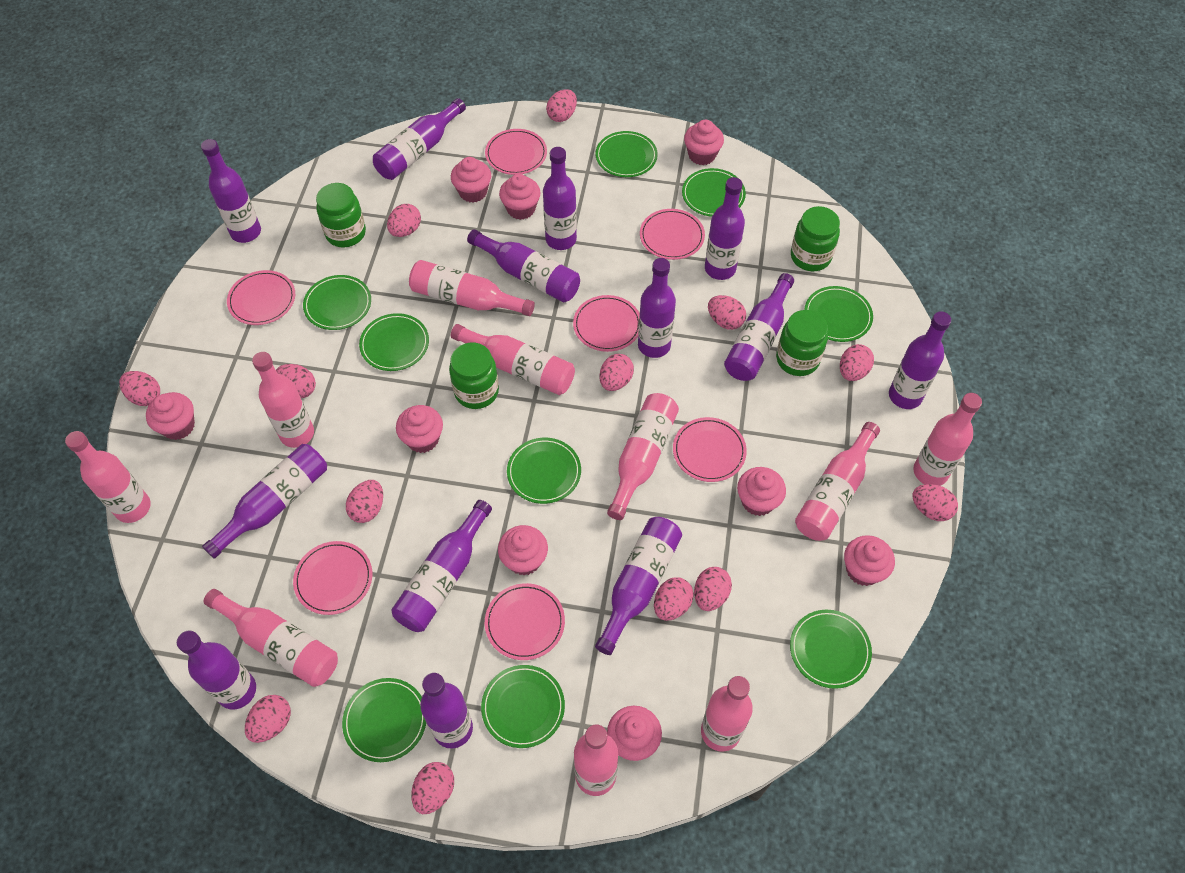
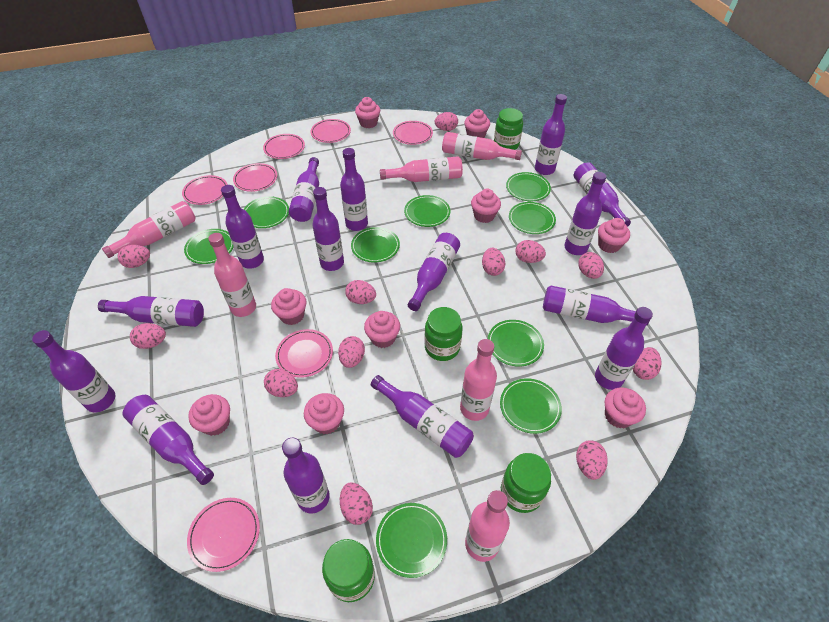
pink bottle: 10 -> 6
pink egg: 13 -> 12
purple bottle: 13 -> 15

